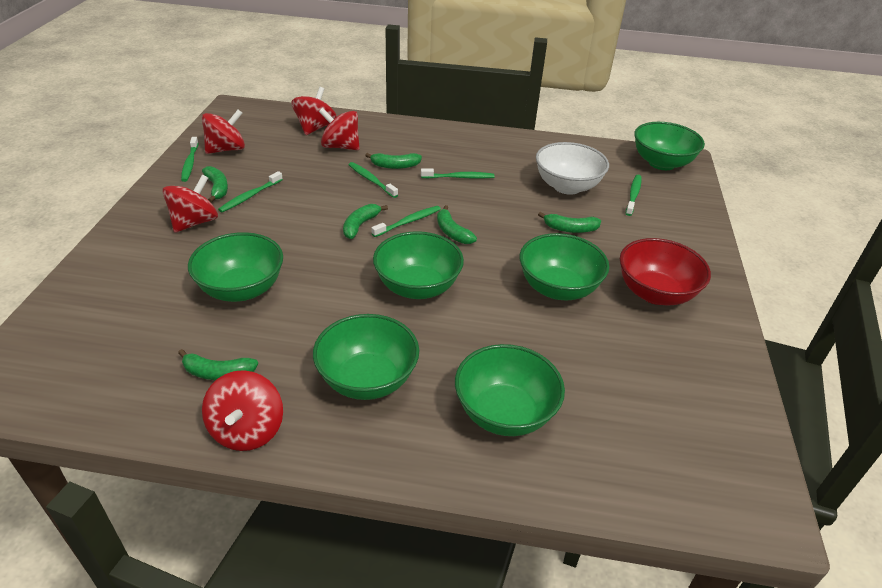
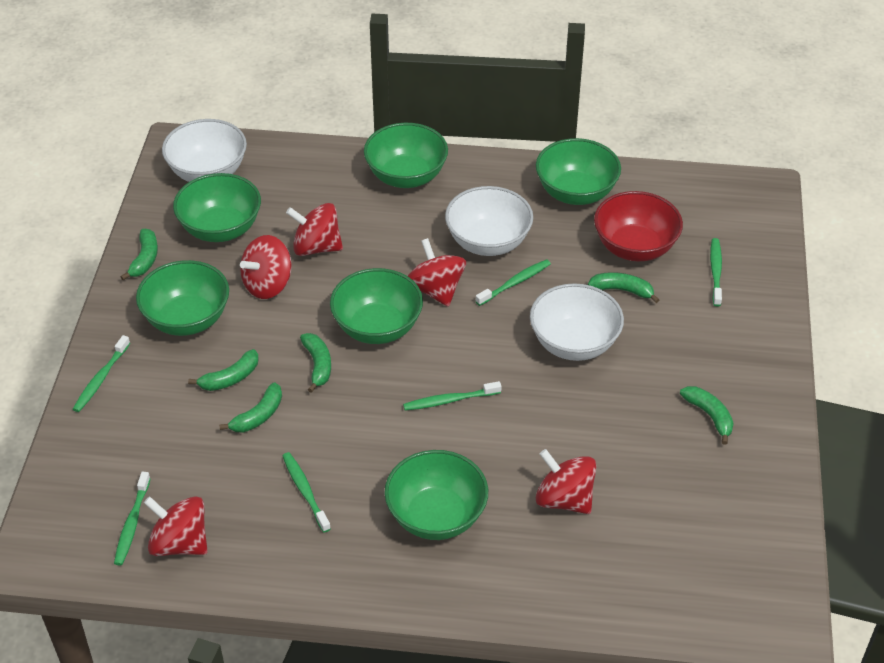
white bowl: 1 -> 3

